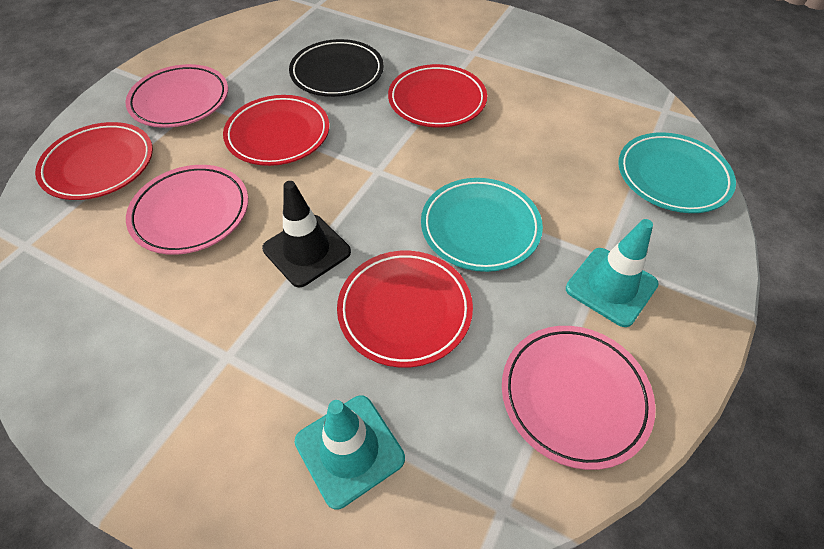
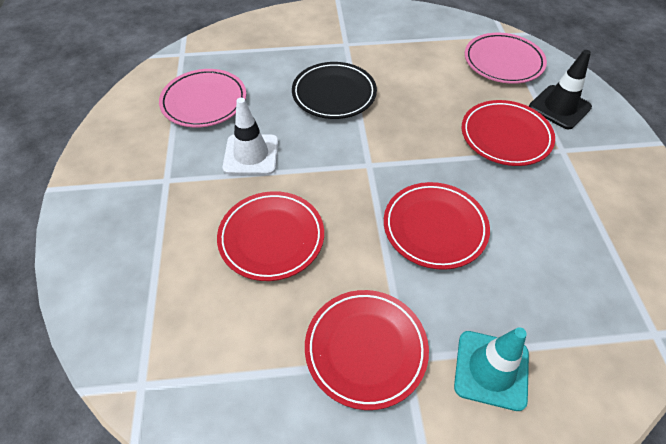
pink plate: 3 -> 2
turquoise plate: 2 -> 0
turquoise traffic cone: 2 -> 1
white traffic cone: 0 -> 1

